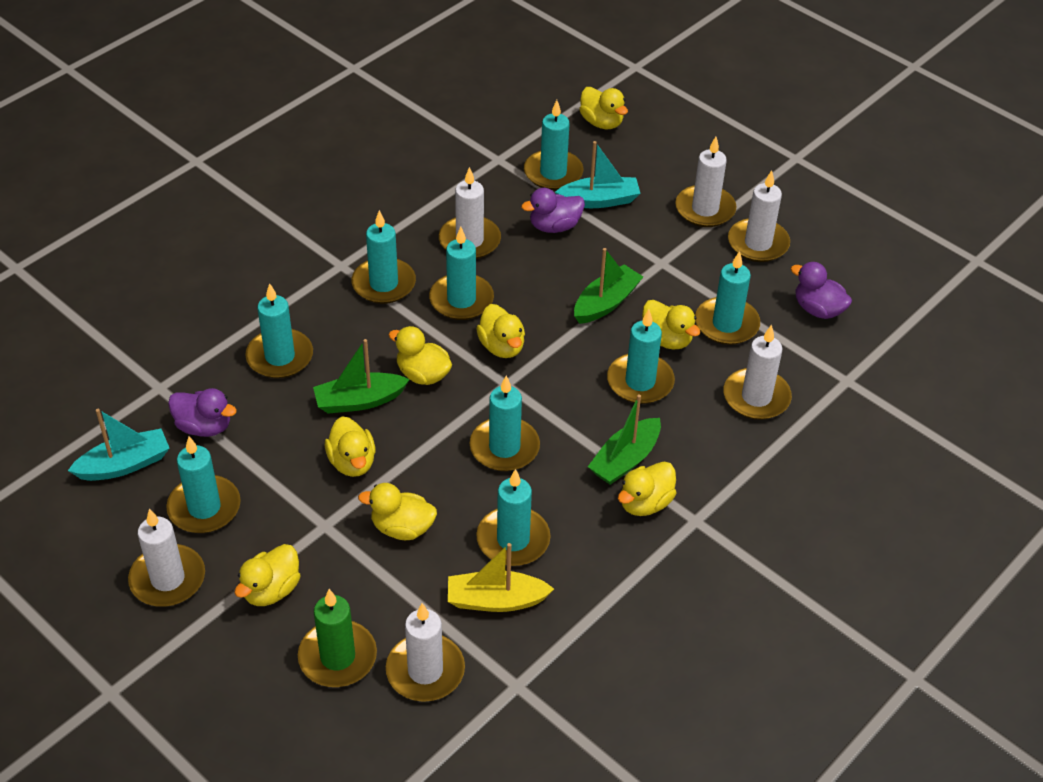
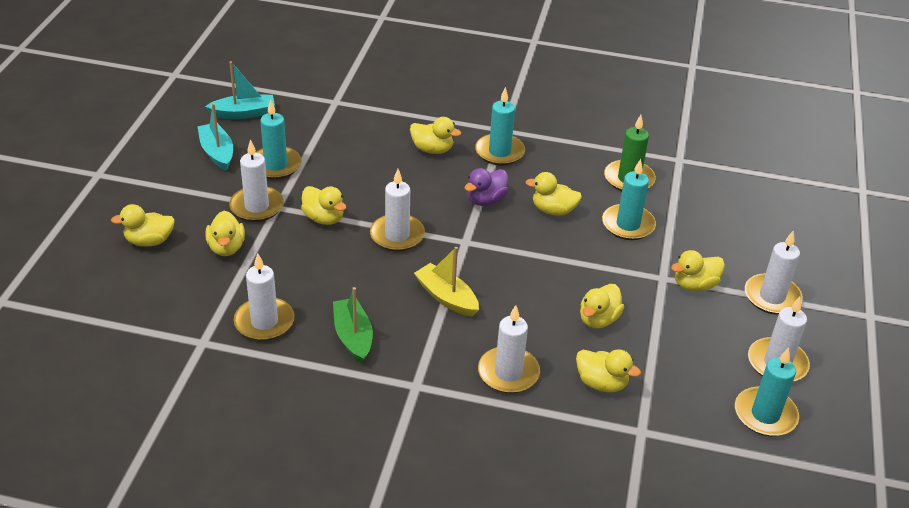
green boat: 3 -> 1
purple duck: 3 -> 1
turquoise candle: 9 -> 4

